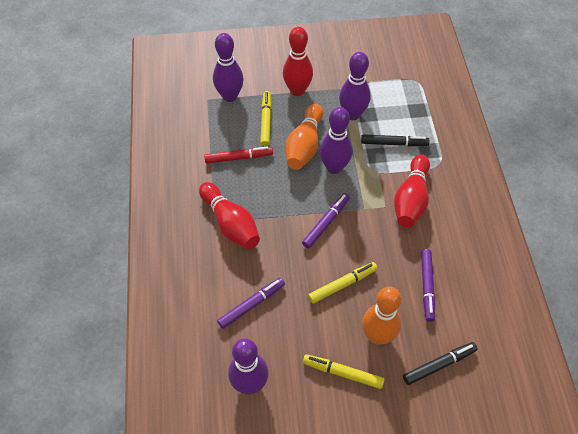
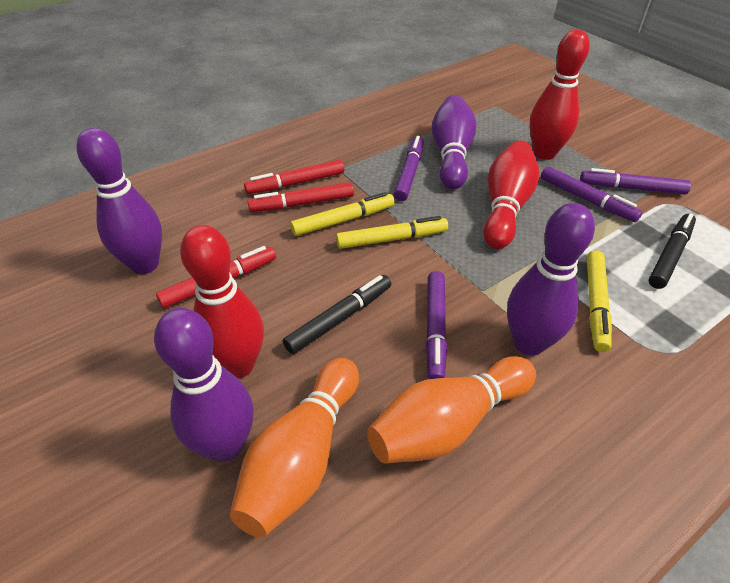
purple marker: 3 -> 4
red marker: 1 -> 3

